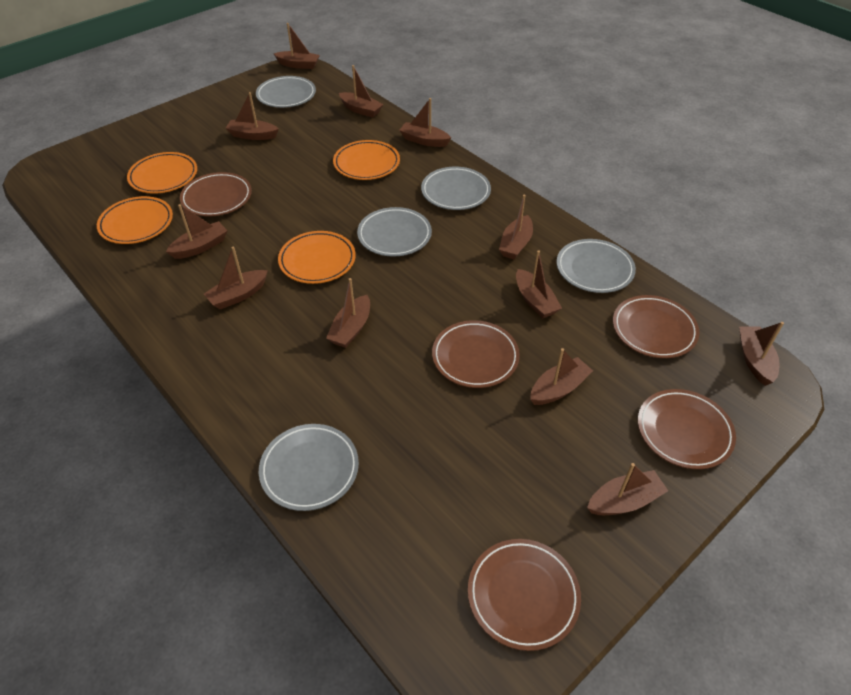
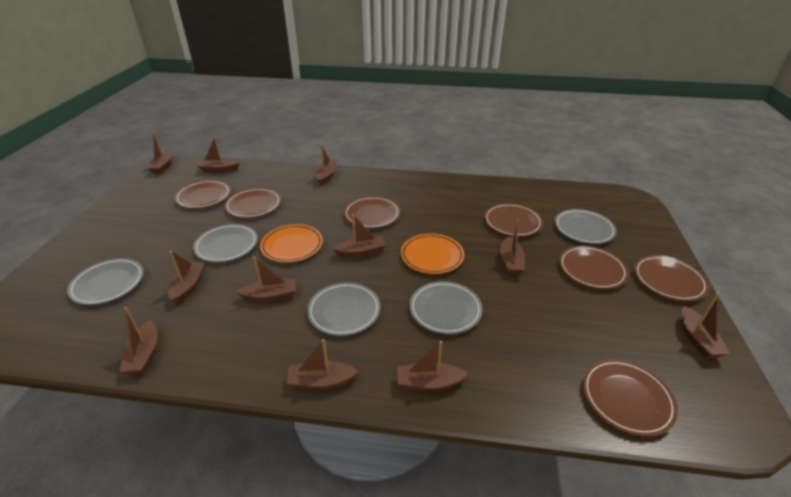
brown boat: 12 -> 11
brown plate: 5 -> 7
orange plate: 4 -> 2

